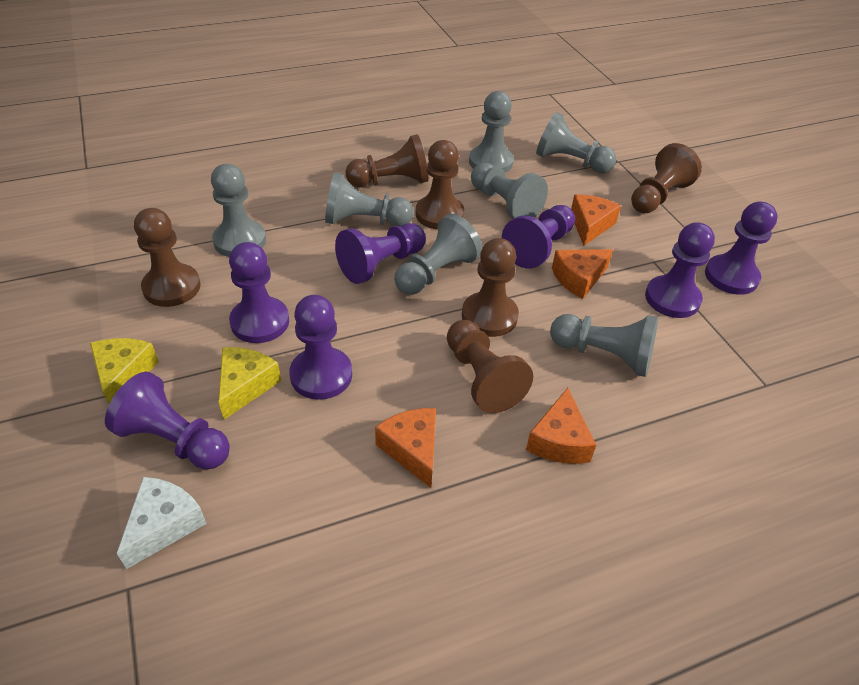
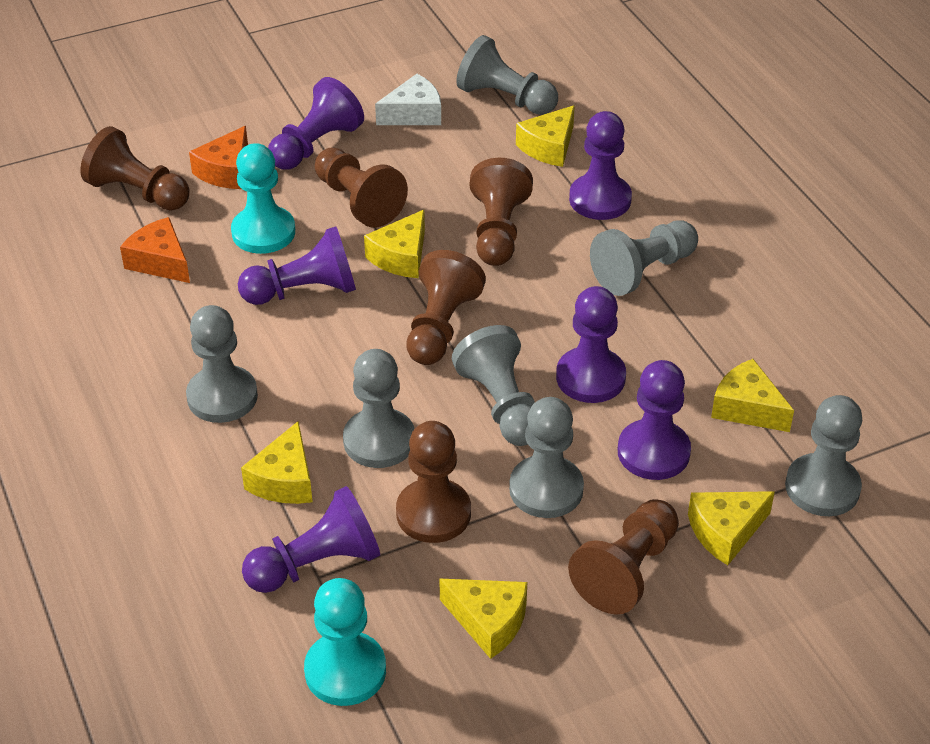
orange cheese: 4 -> 2
purple pawn: 7 -> 6
turquoise pawn: 0 -> 2
yellow cheese: 2 -> 6

